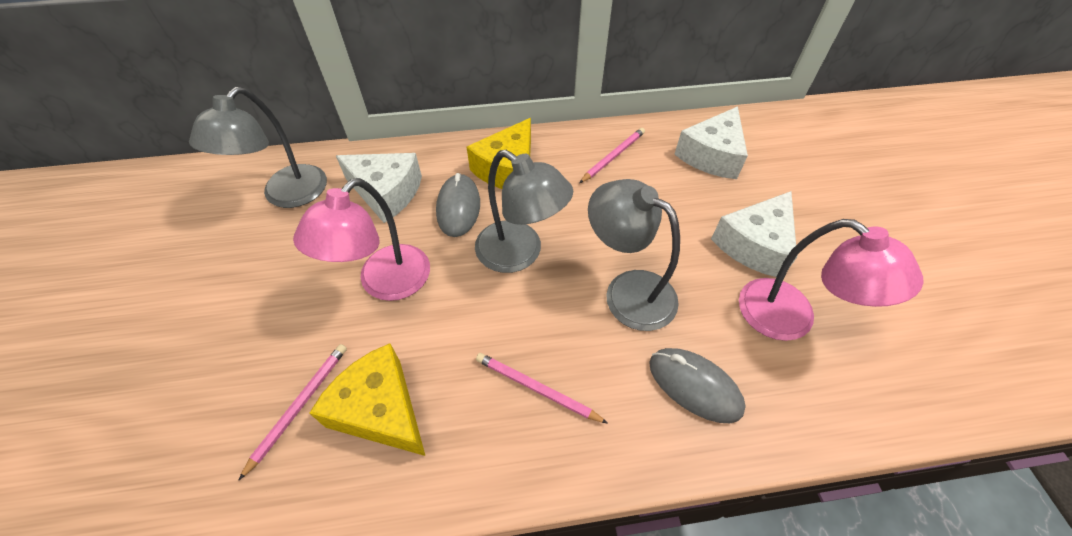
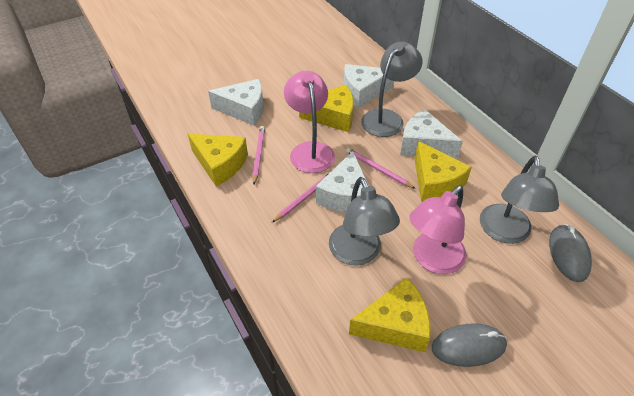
white cheese: 3 -> 4
yellow cheese: 2 -> 4

